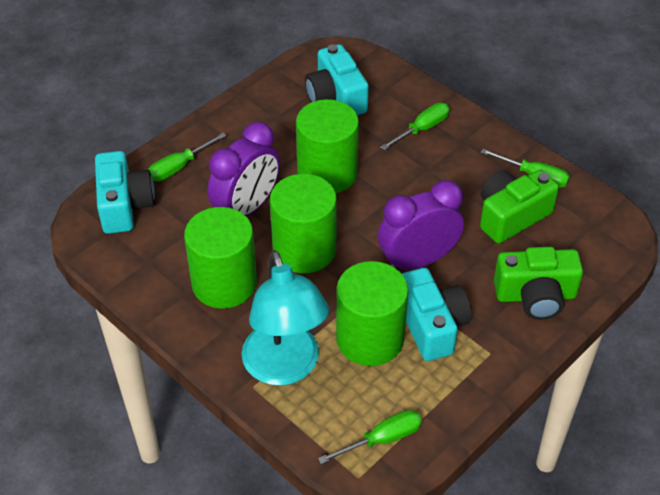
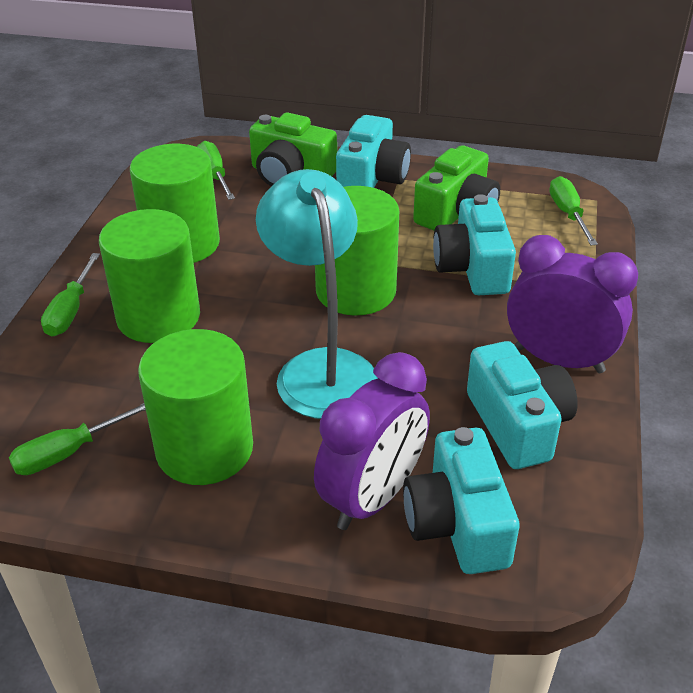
turquoise camera: 3 -> 4

